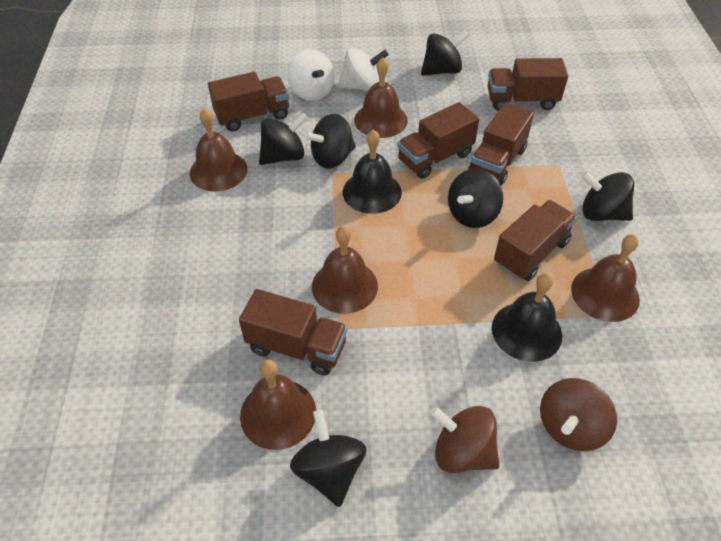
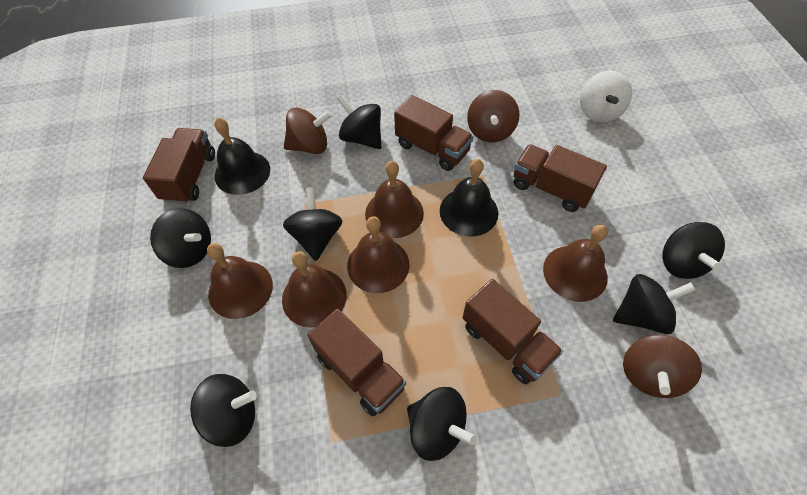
black spinning top: 6 -> 7
brown spinning top: 2 -> 3
brown truck: 6 -> 5
white spinning top: 2 -> 1

